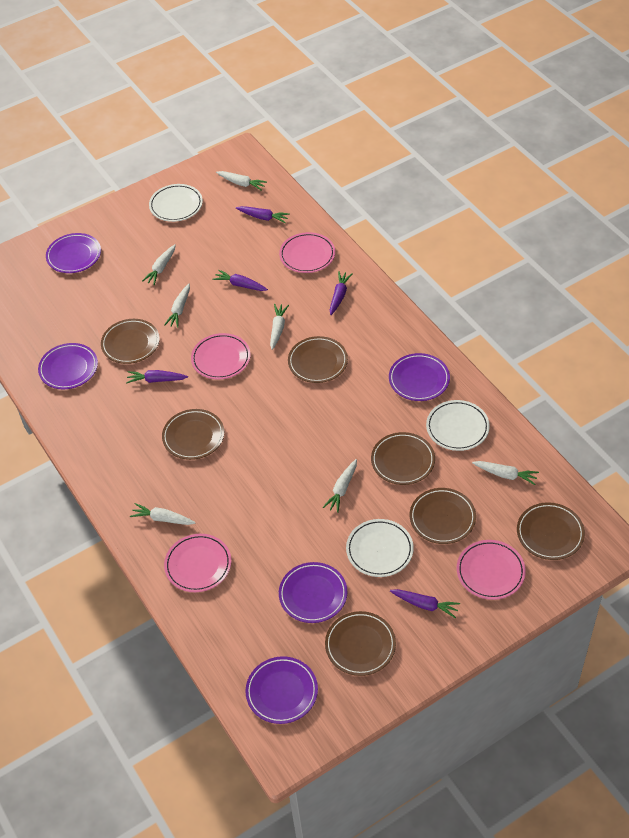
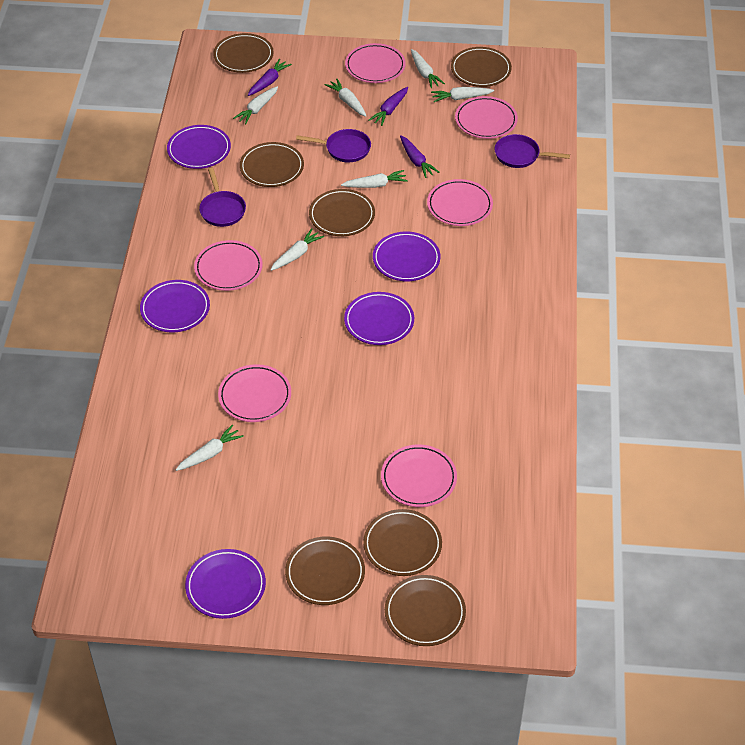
pink plate: 4 -> 6
purple carrot: 5 -> 3
purple pan: 0 -> 3
white plate: 3 -> 0

